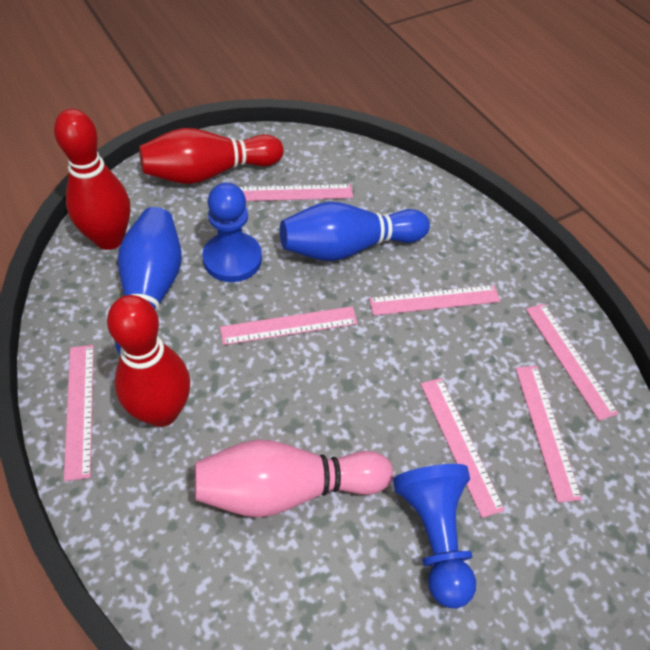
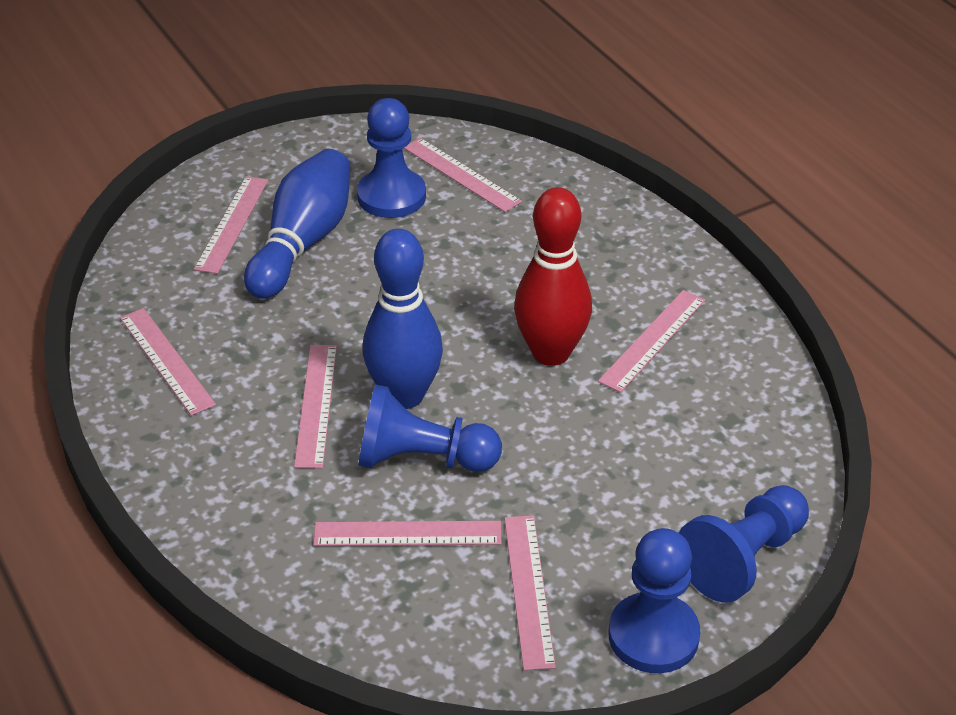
blue pawn: 2 -> 4
pink bowling pin: 1 -> 0
red bowling pin: 3 -> 1

